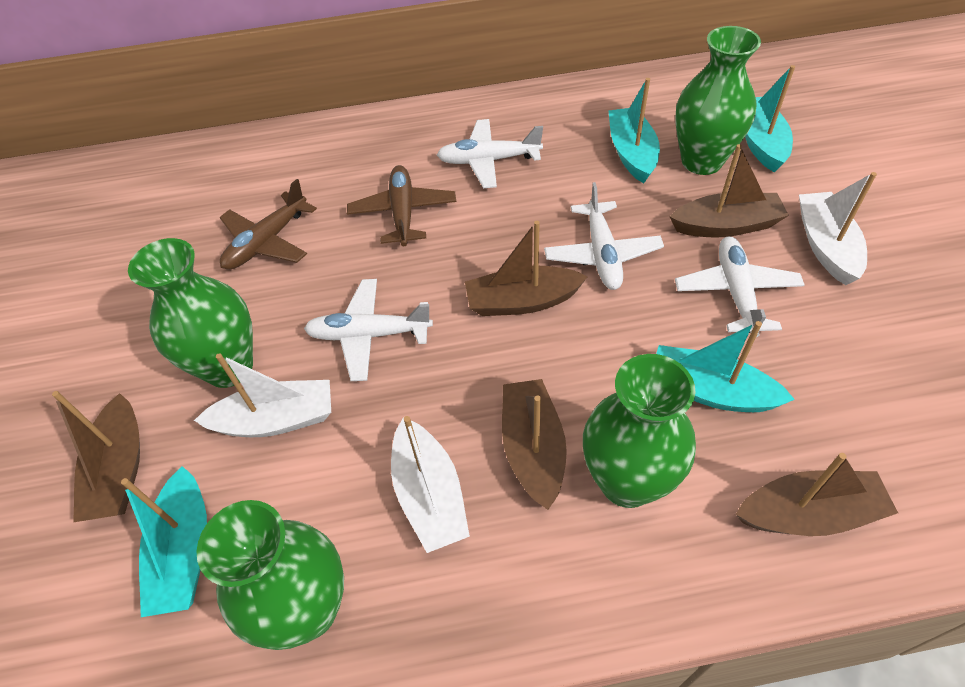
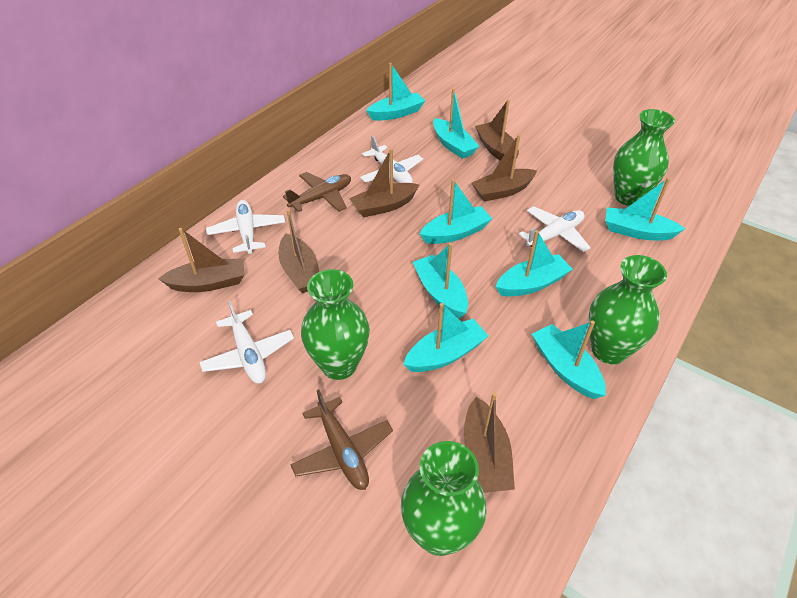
brown boat: 5 -> 6
turquoise boat: 4 -> 8
white boat: 3 -> 0

